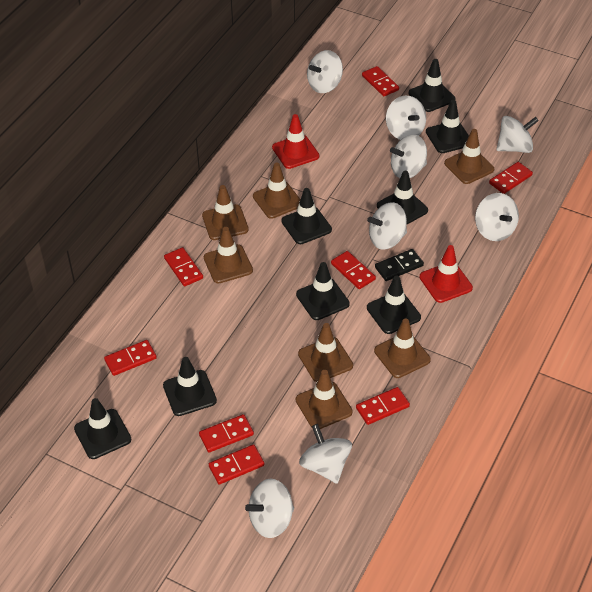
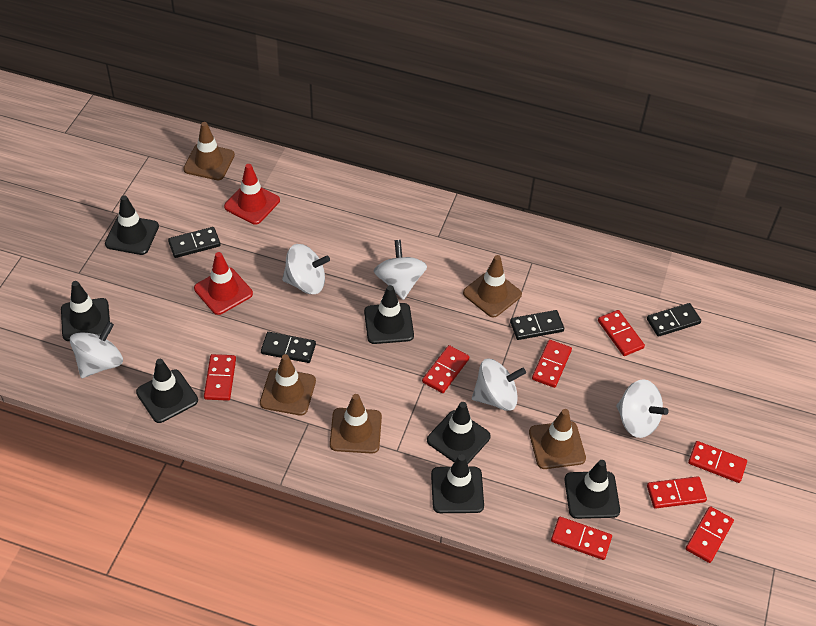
black domino: 1 -> 4
black traffic cone: 8 -> 7
brown traffic cone: 7 -> 5
white spinning top: 8 -> 5

